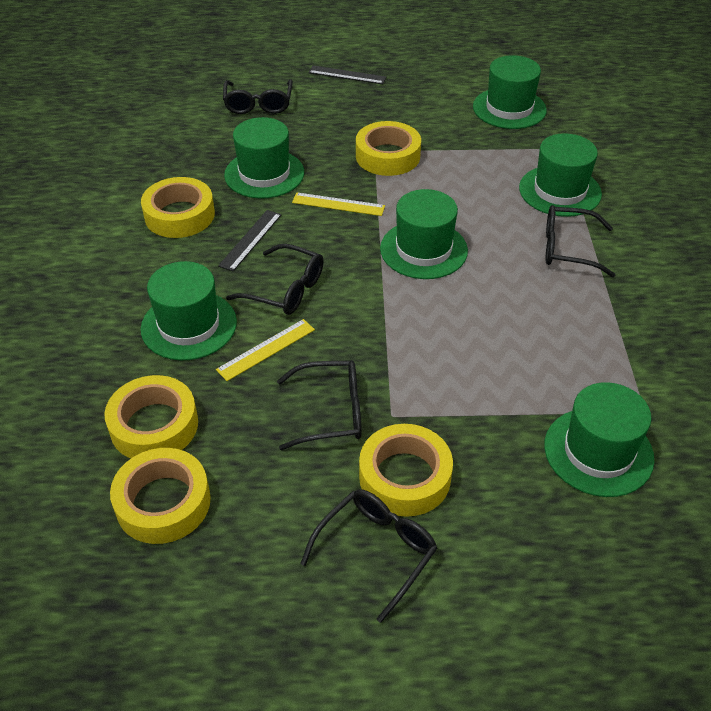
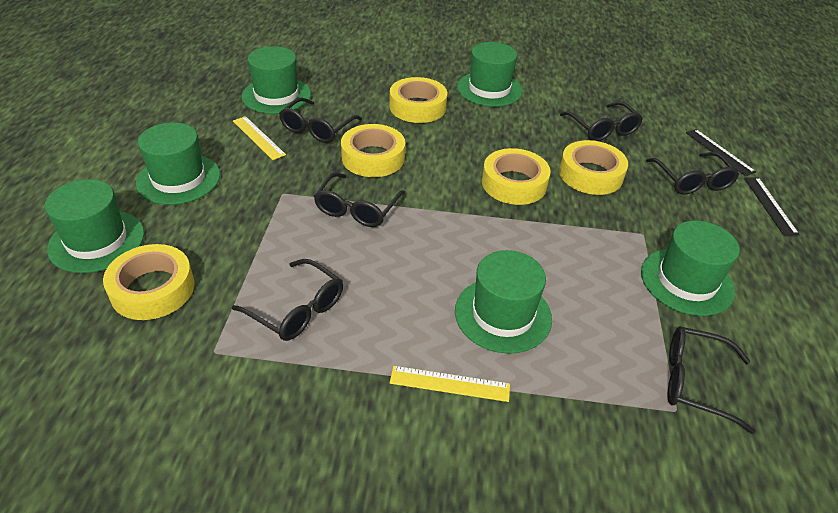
black glasses: 5 -> 6

